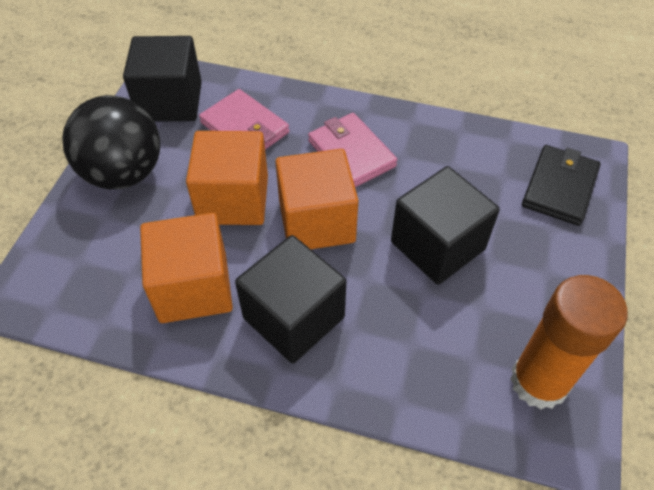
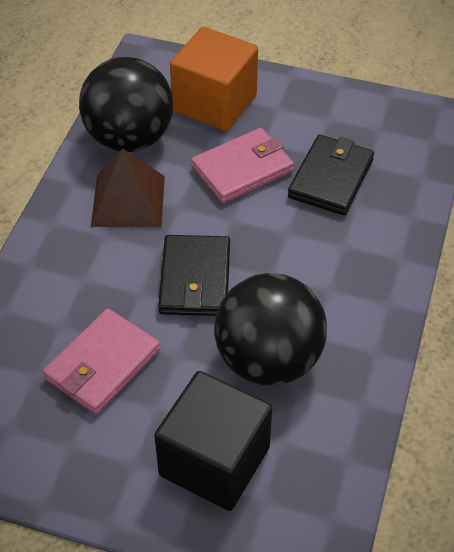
black ball: 1 -> 2
black cube: 3 -> 1
black wallet: 1 -> 2
brown pyramid: 0 -> 1
orange cube: 3 -> 1
orange glue stick: 1 -> 0

